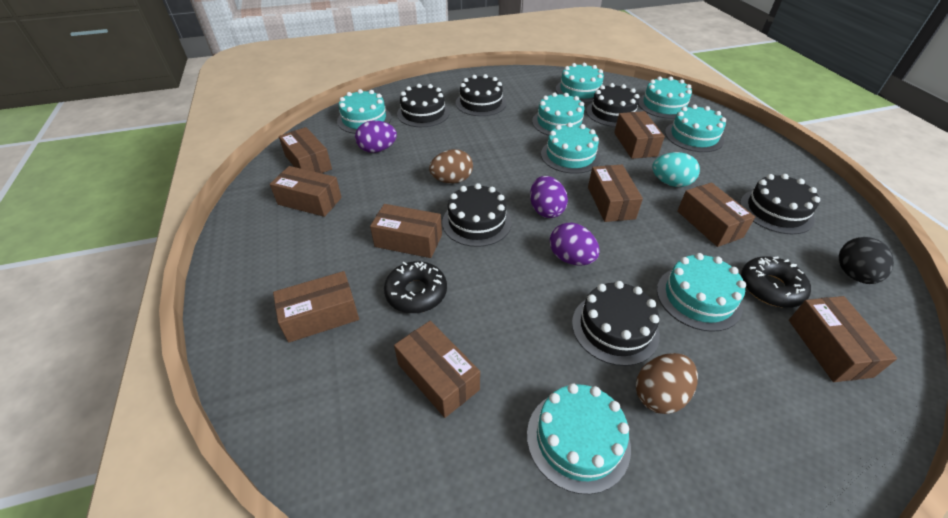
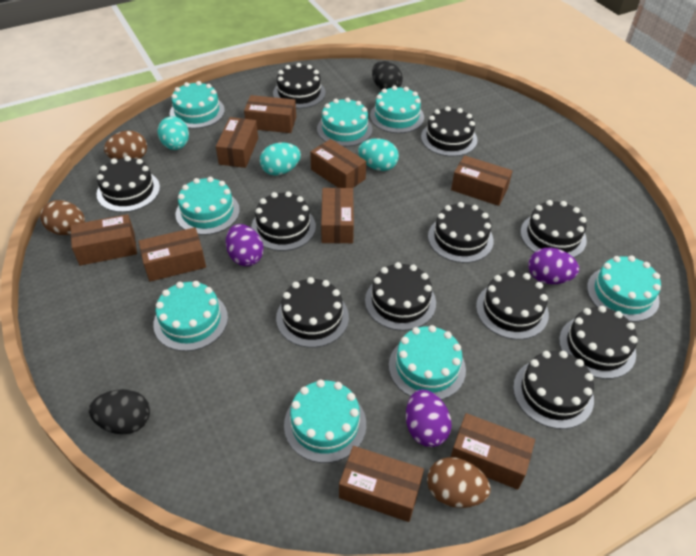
black cake: 6 -> 11
black donut: 2 -> 0
black egg: 1 -> 2
brown egg: 2 -> 3
turquoise egg: 1 -> 3

